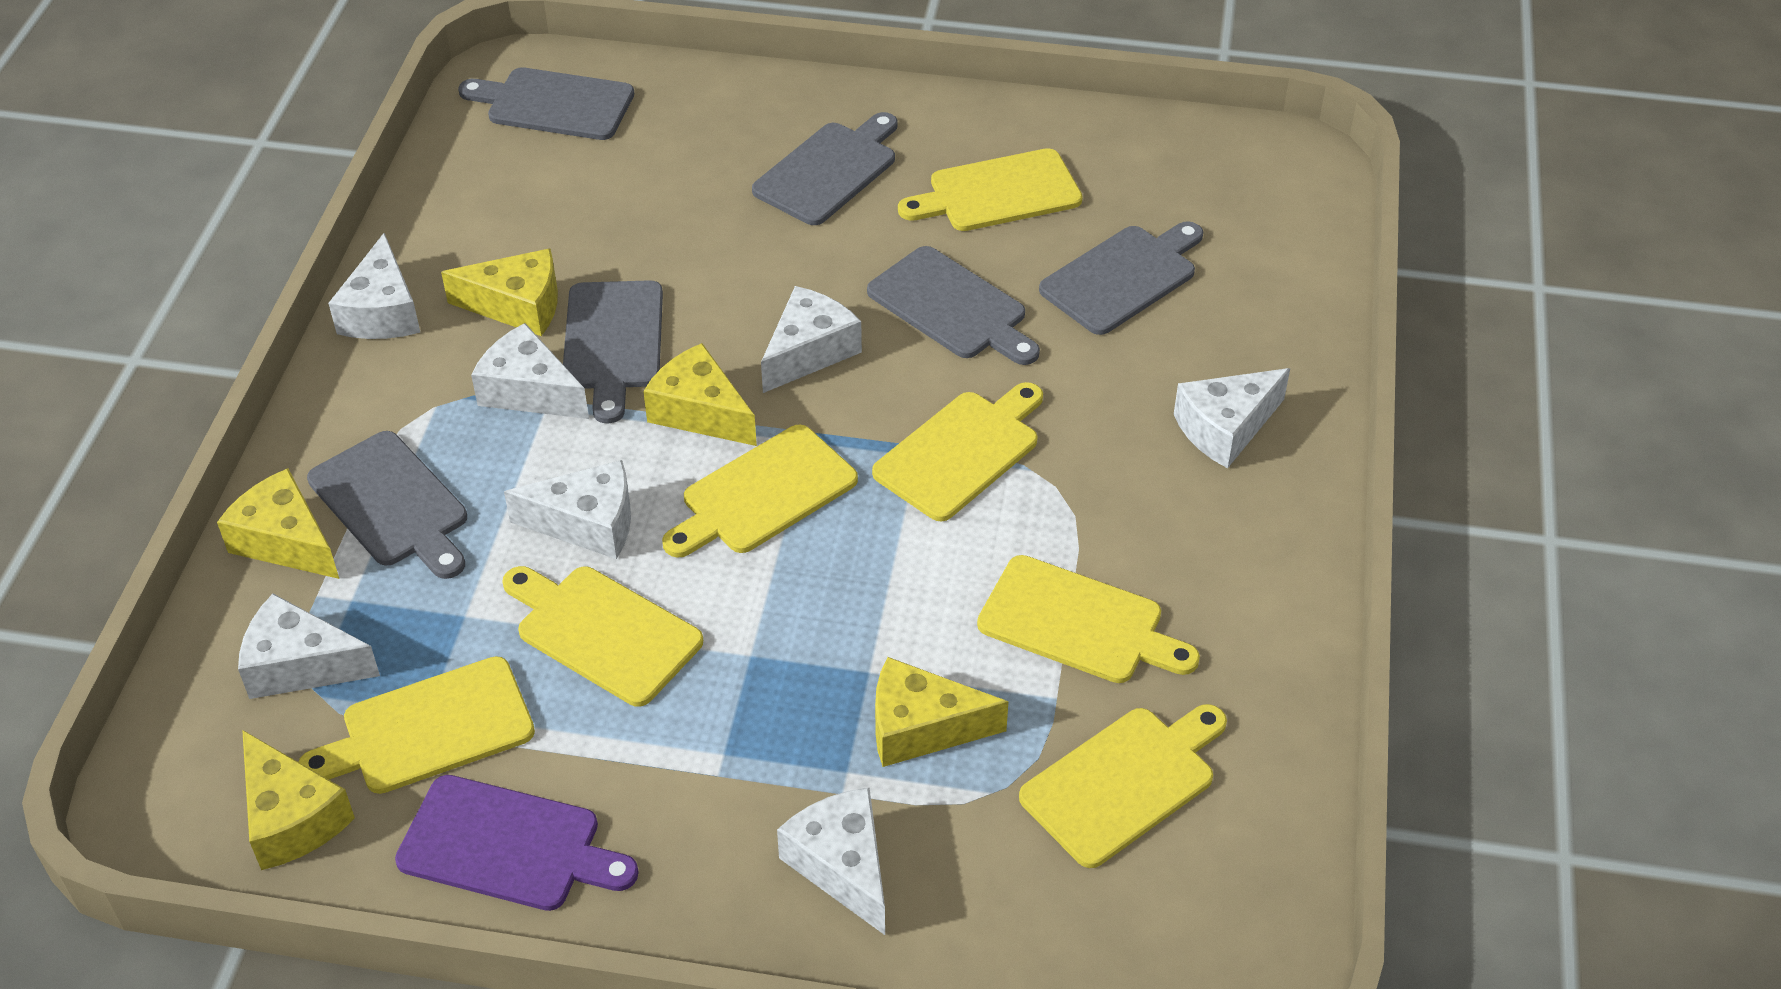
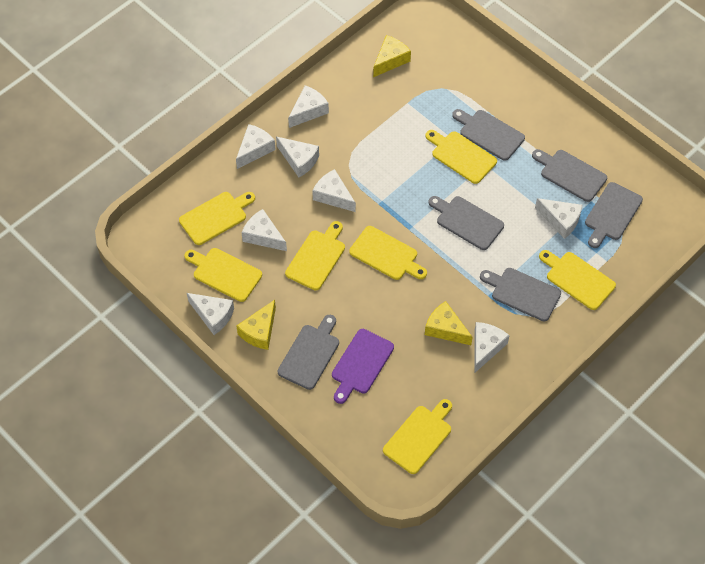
white cheese: 7 -> 8
yellow cheese: 5 -> 3

